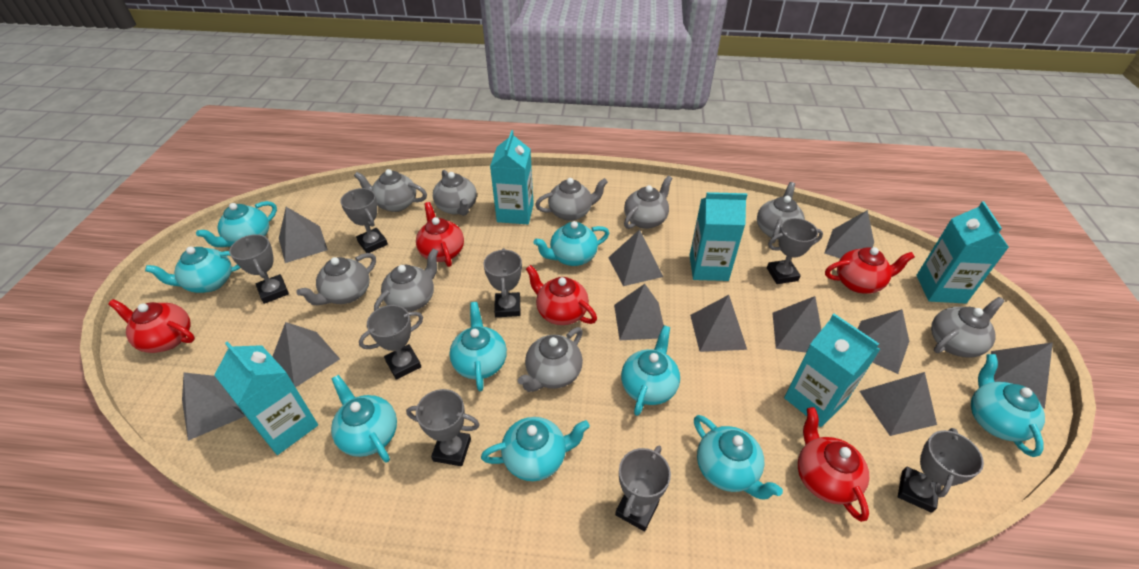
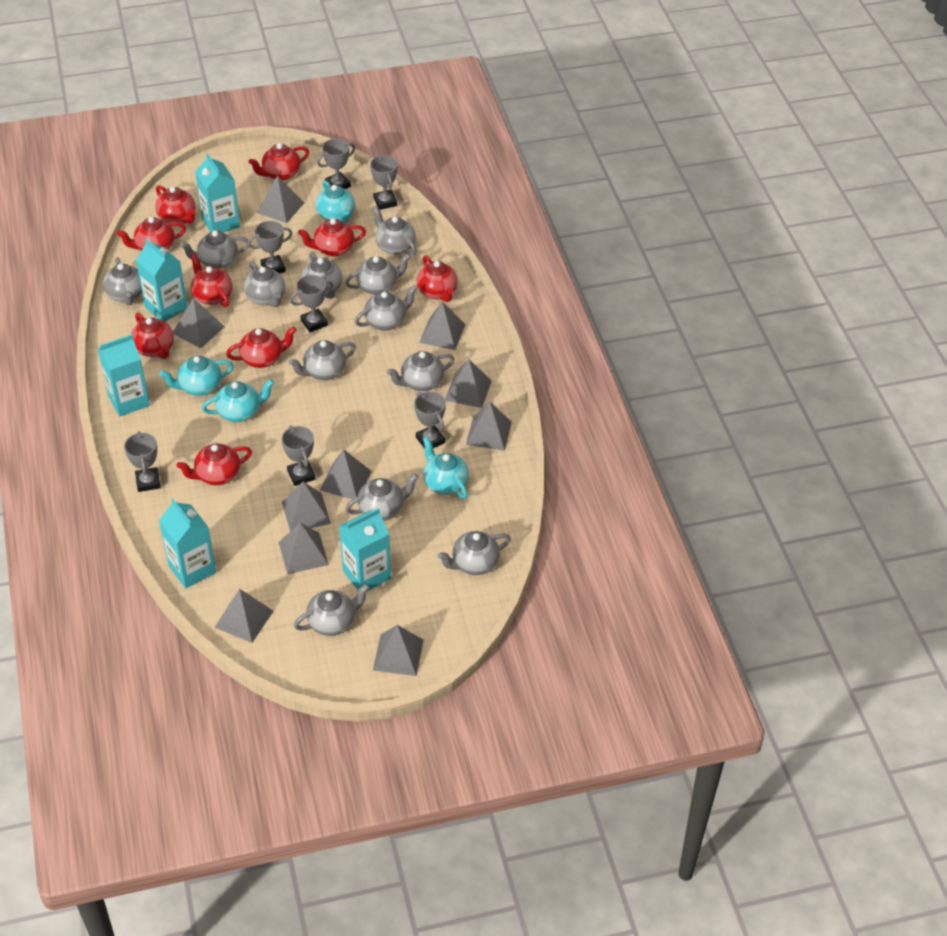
grey pyramid: 11 -> 10
grey teapot: 9 -> 12
grey trophy: 8 -> 7
red teapot: 5 -> 9
turquoise teapot: 9 -> 4

